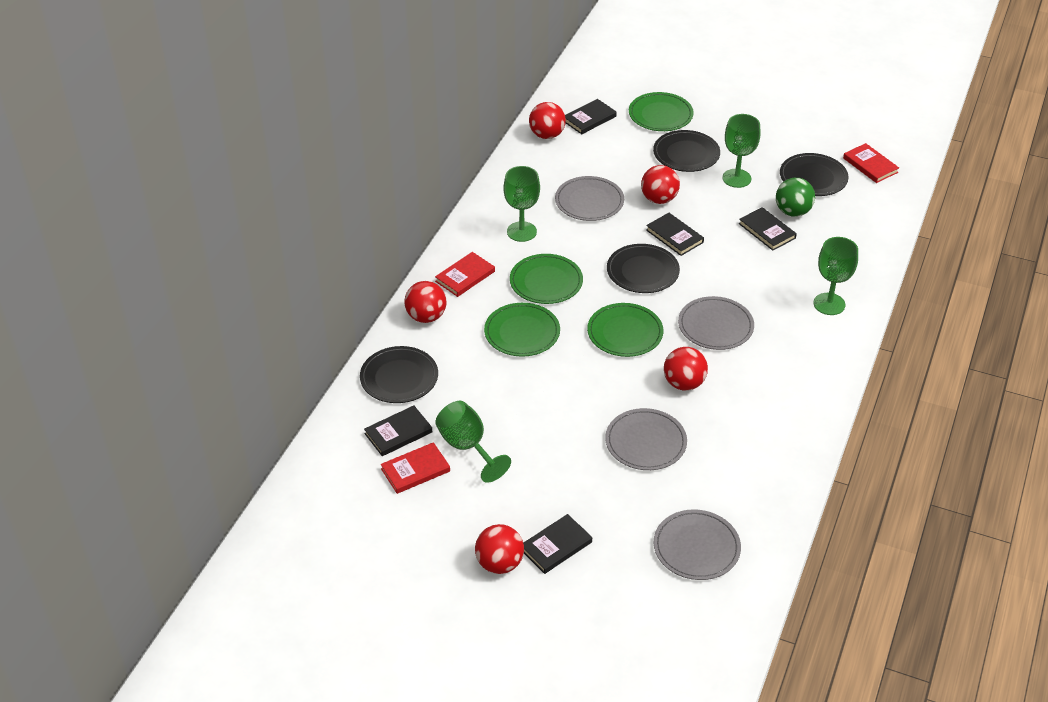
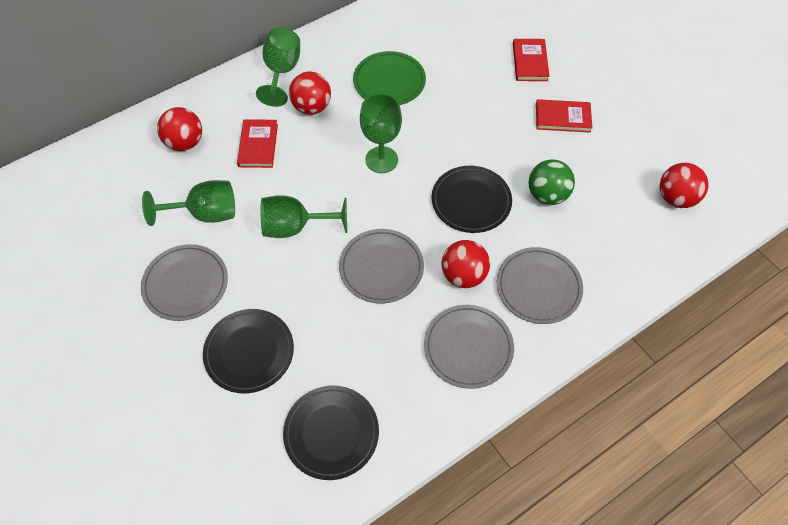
black book: 5 -> 0
black plate: 4 -> 3
green plate: 4 -> 1
red ball: 5 -> 4

